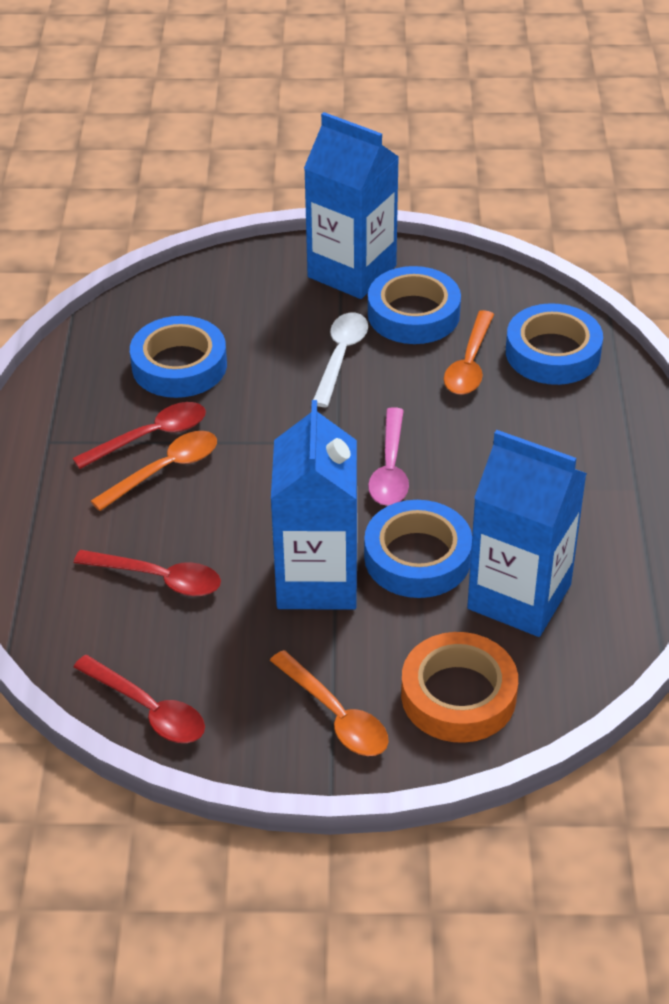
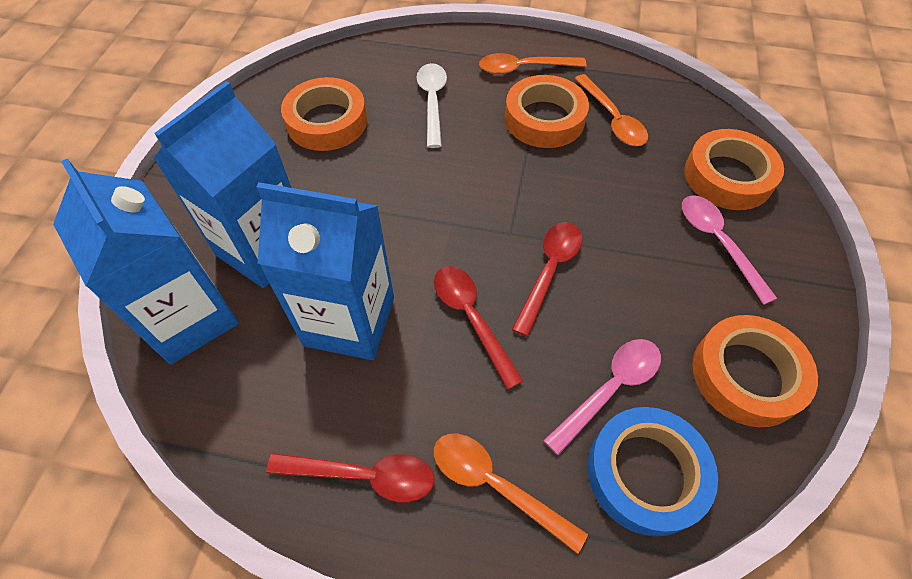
blue tape: 4 -> 1
orange tape: 1 -> 4
pink spoon: 1 -> 2

